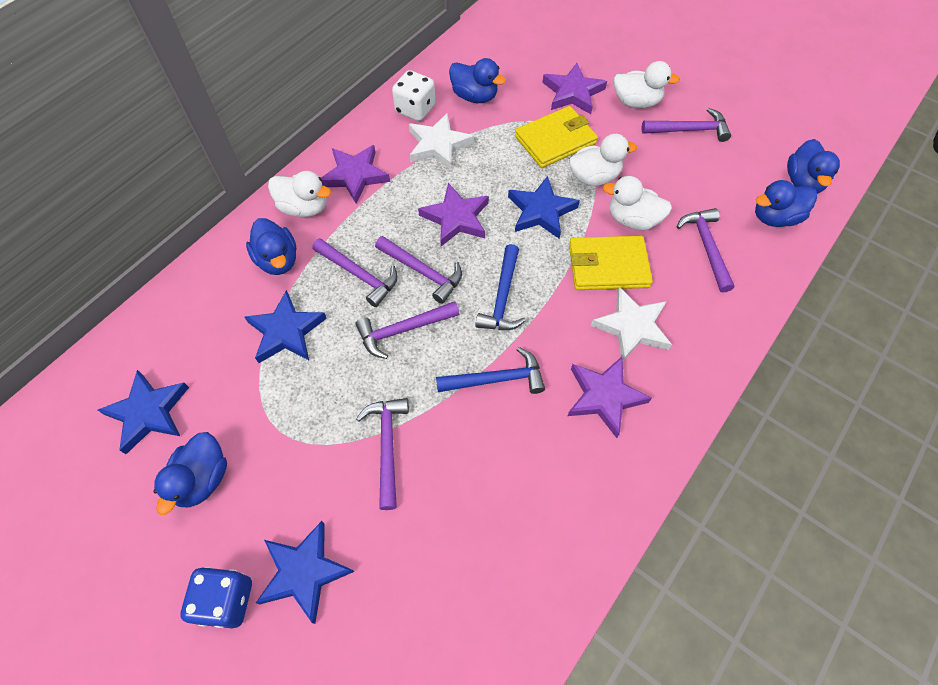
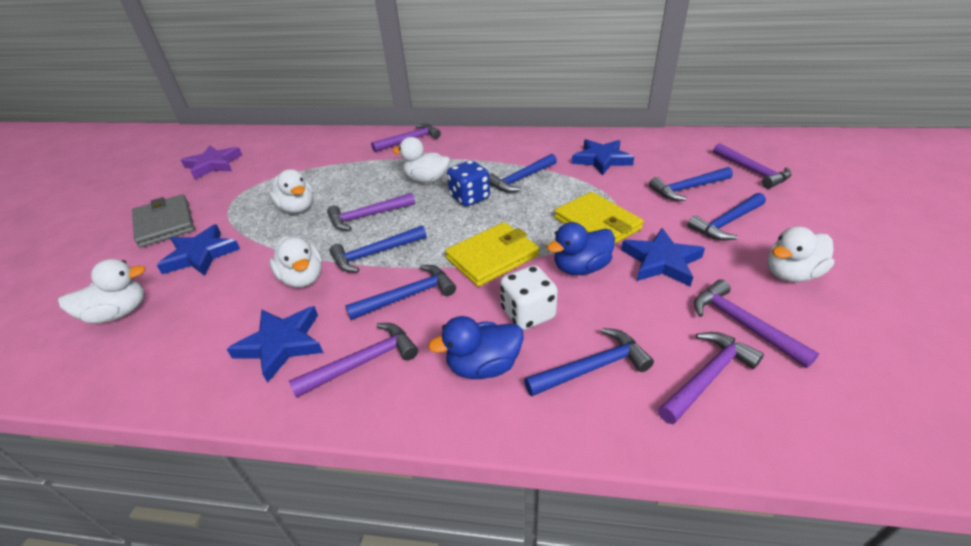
blue duck: 5 -> 2
blue hammer: 2 -> 6
grey wallet: 0 -> 1
purple star: 4 -> 1
white duck: 4 -> 5
white star: 2 -> 0

